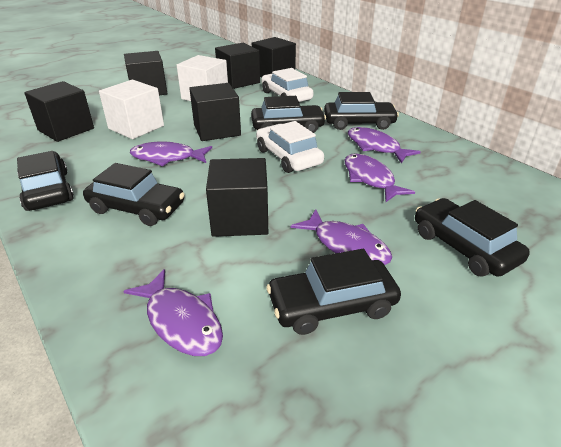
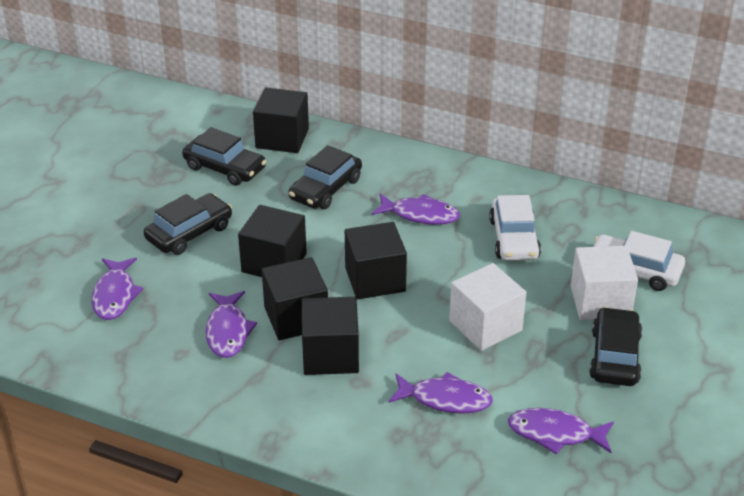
black car: 6 -> 4
black cube: 6 -> 5

